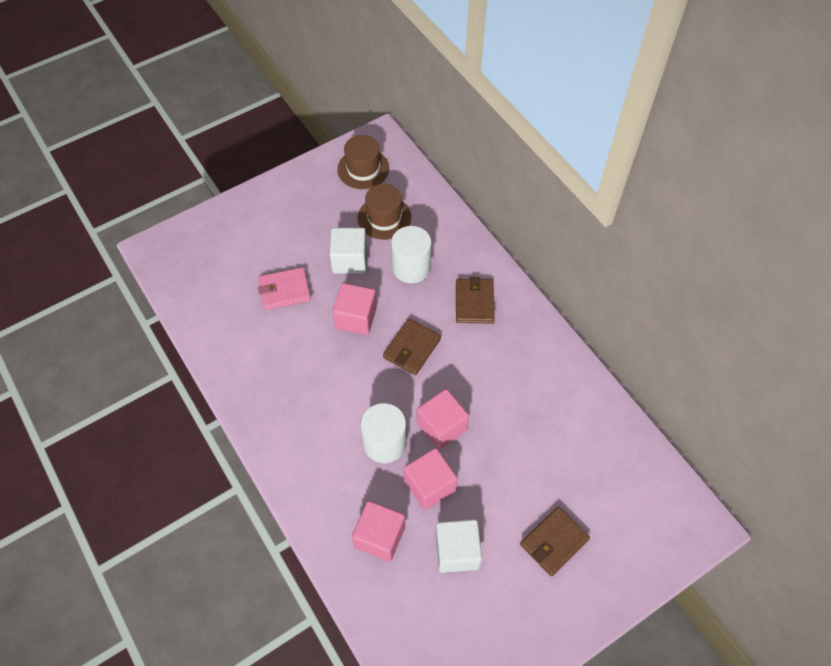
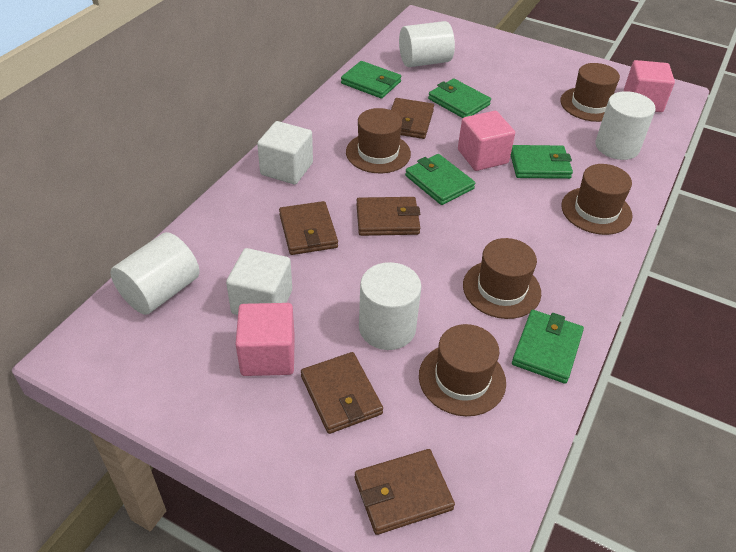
brown hat: 2 -> 5
brown wallet: 3 -> 5
green wallet: 0 -> 5
pink cube: 4 -> 3
pink wallet: 1 -> 0
white cylinder: 2 -> 4

